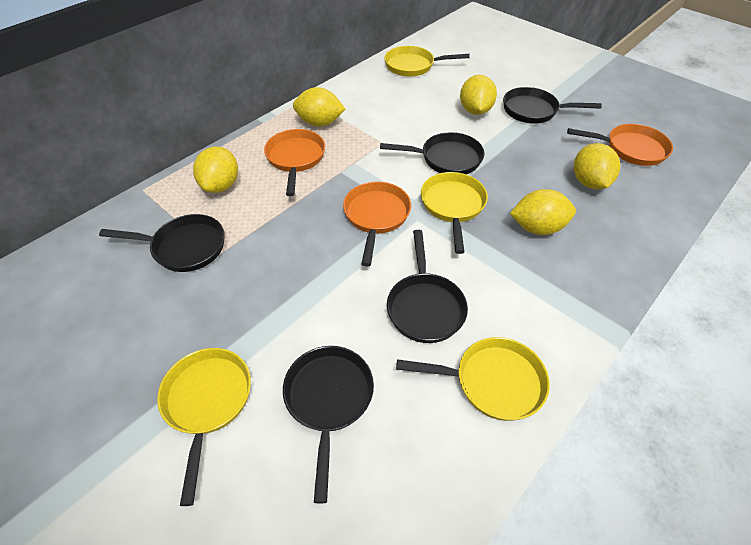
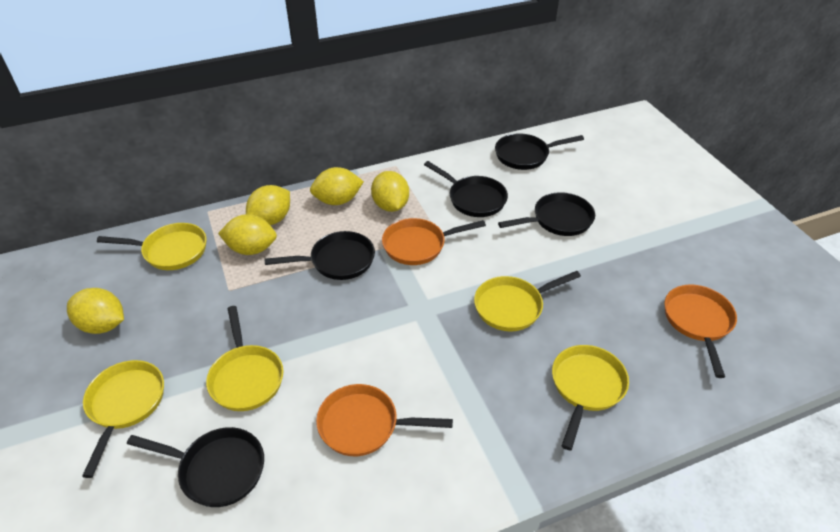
yellow pan: 4 -> 5

